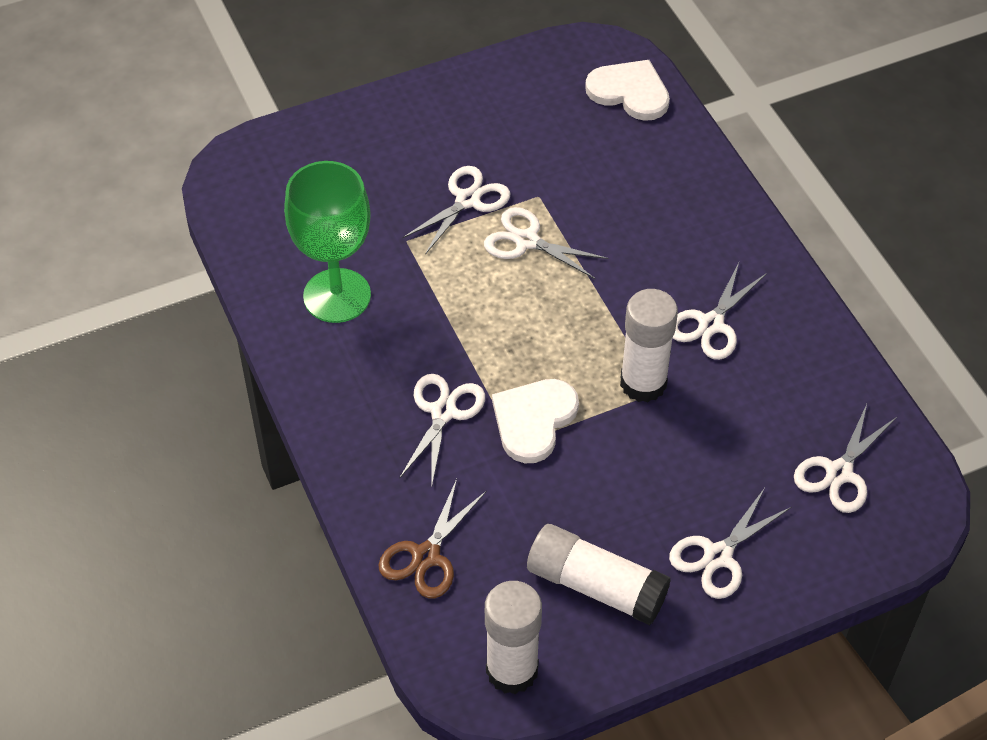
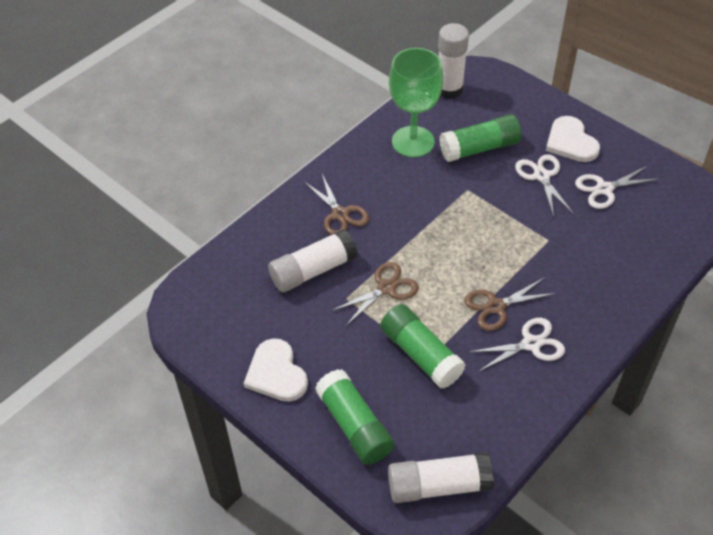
brown scissors: 1 -> 3
green glue stick: 0 -> 3
white scissors: 6 -> 3

